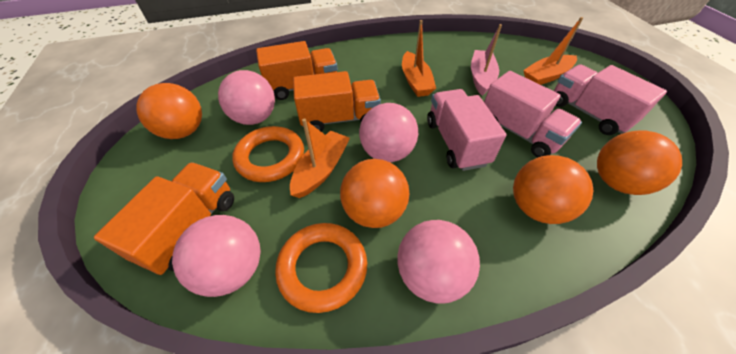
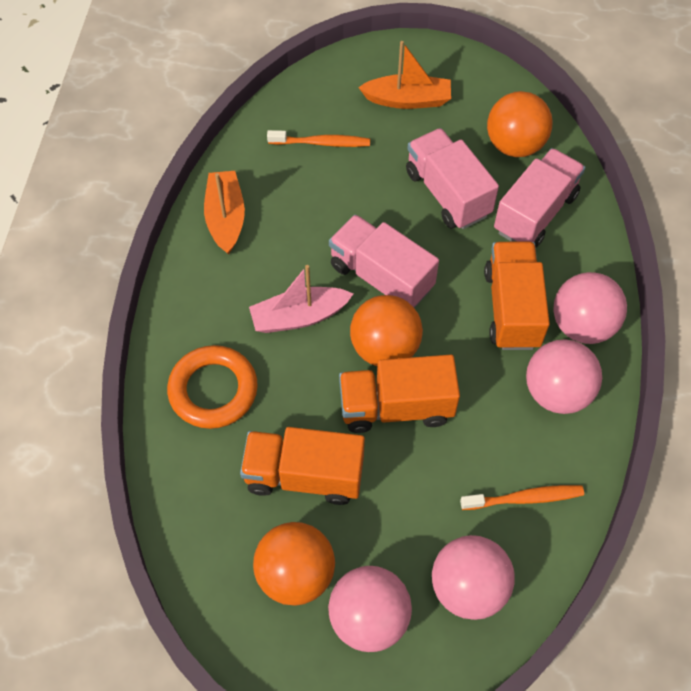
orange ball: 4 -> 3
orange boat: 3 -> 2
orange ring: 2 -> 1
orange toothbrush: 0 -> 2

